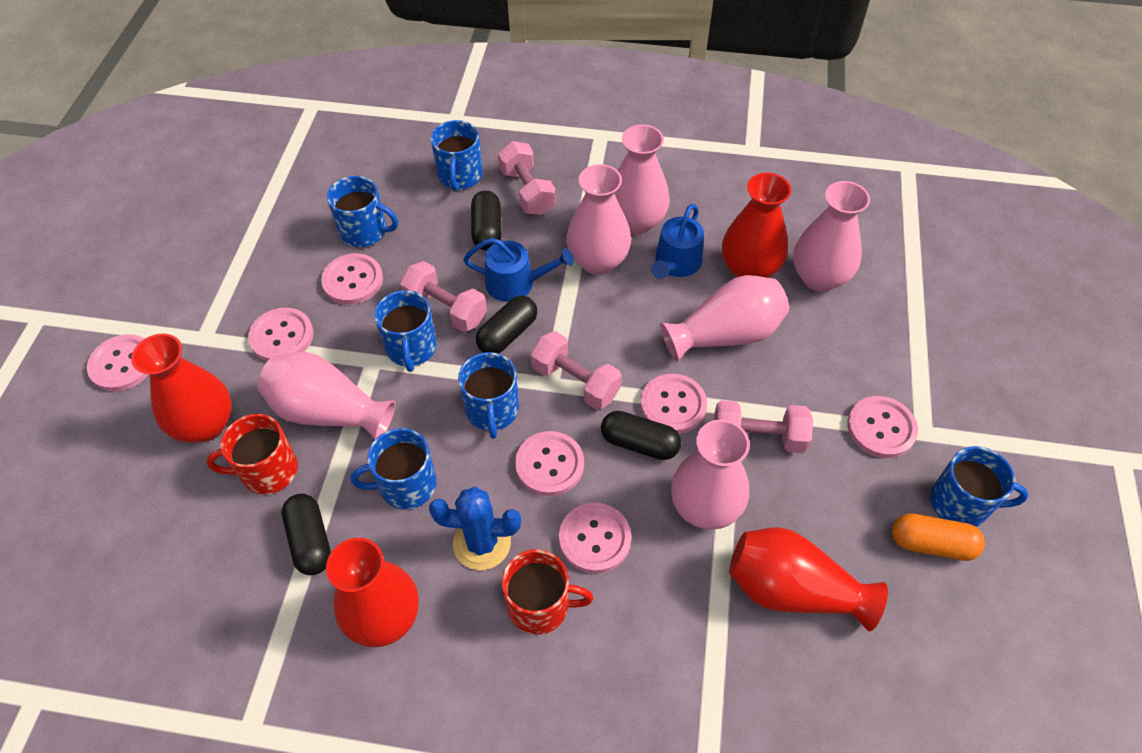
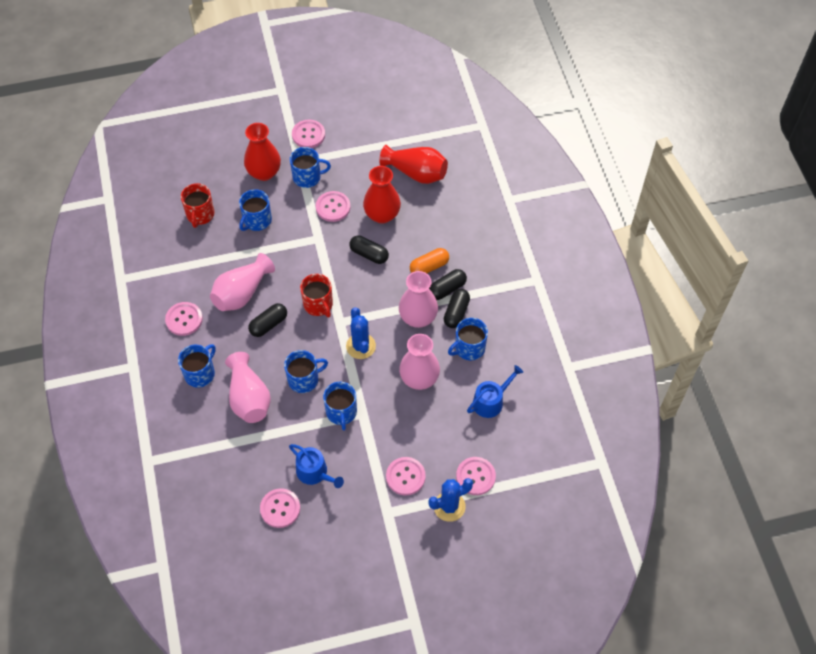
blue cactus: 1 -> 2
pink button: 7 -> 6
pink dumbbell: 4 -> 0
pink vase: 6 -> 4
red vase: 4 -> 3

